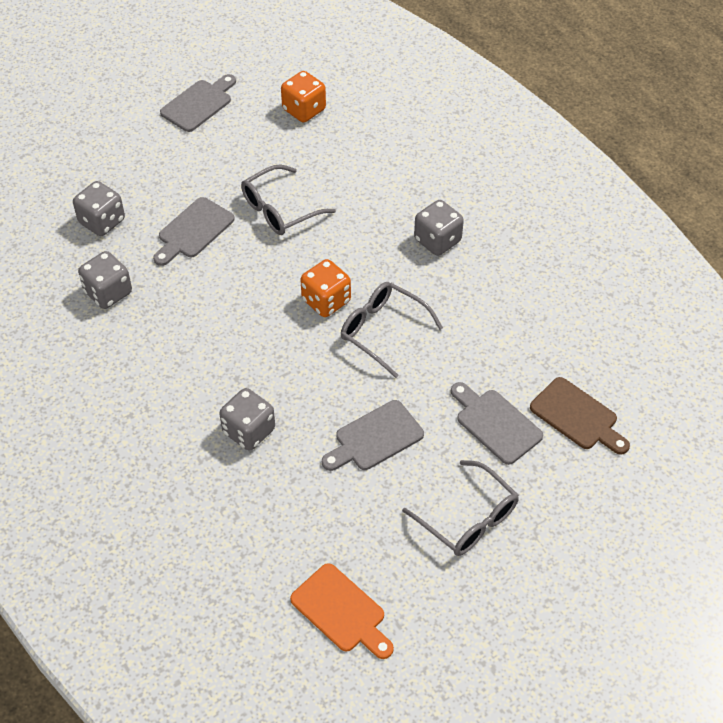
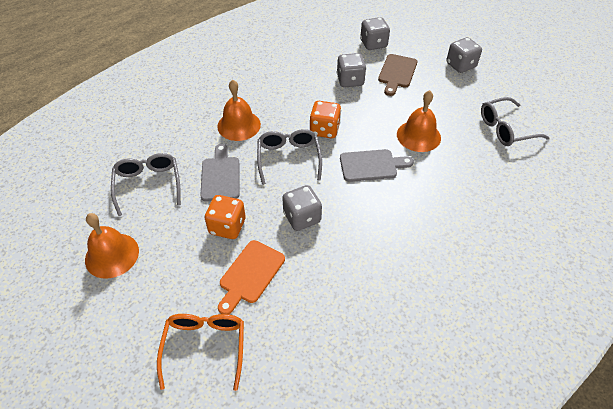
grey cutting board: 4 -> 2
orange bell: 0 -> 3
orange glasses: 0 -> 1

